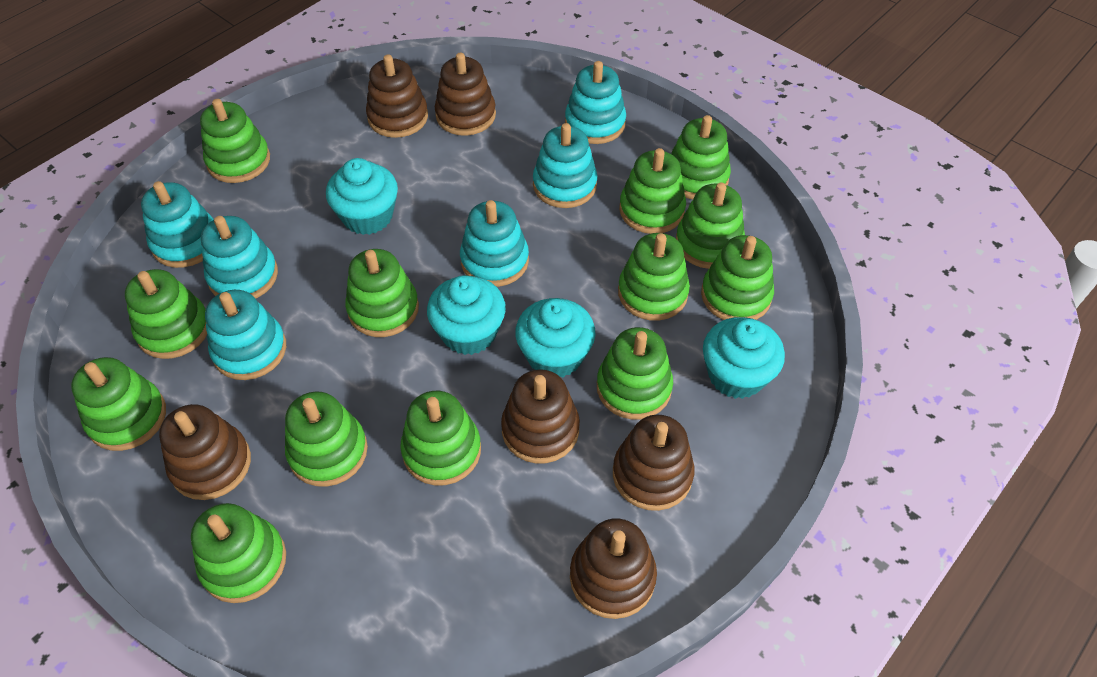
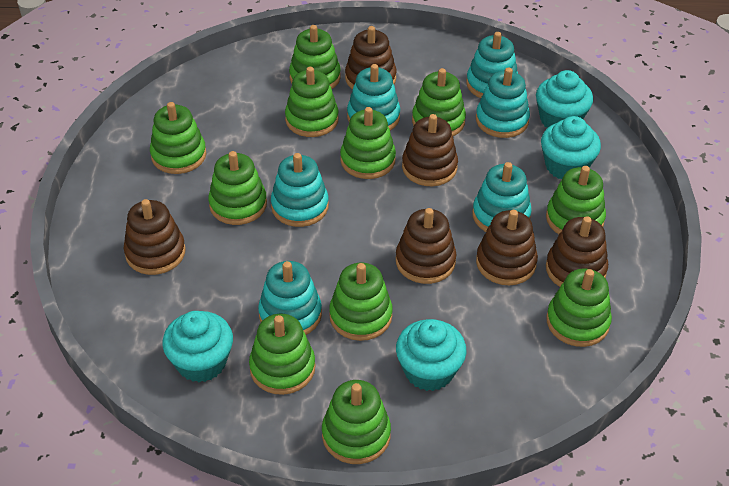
green stacking toy: 13 -> 11

